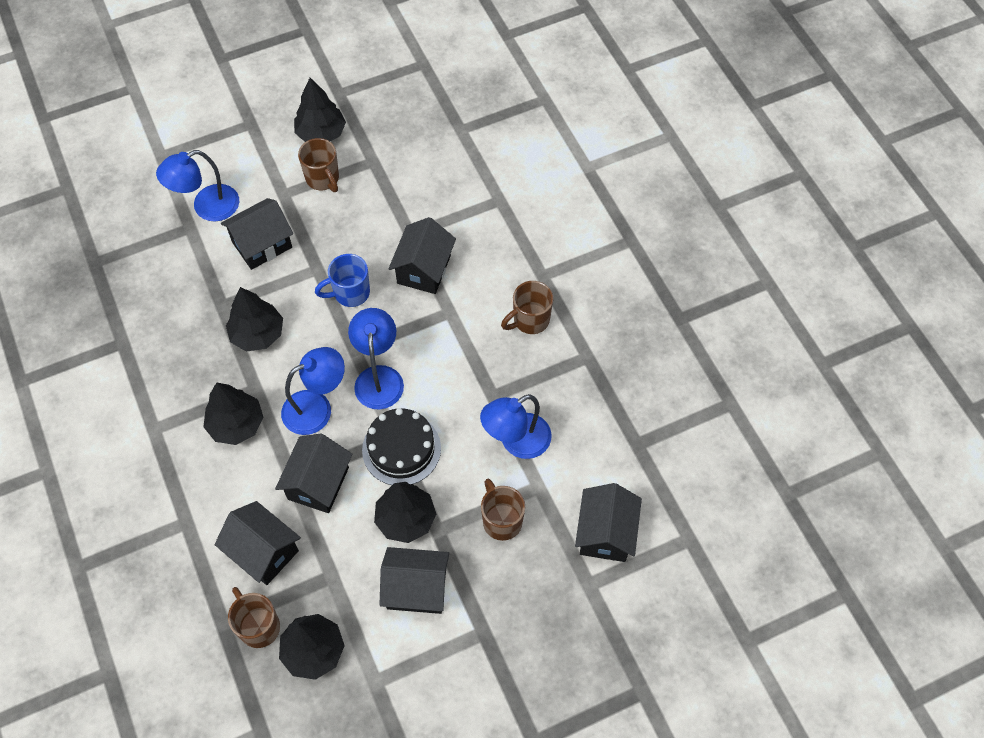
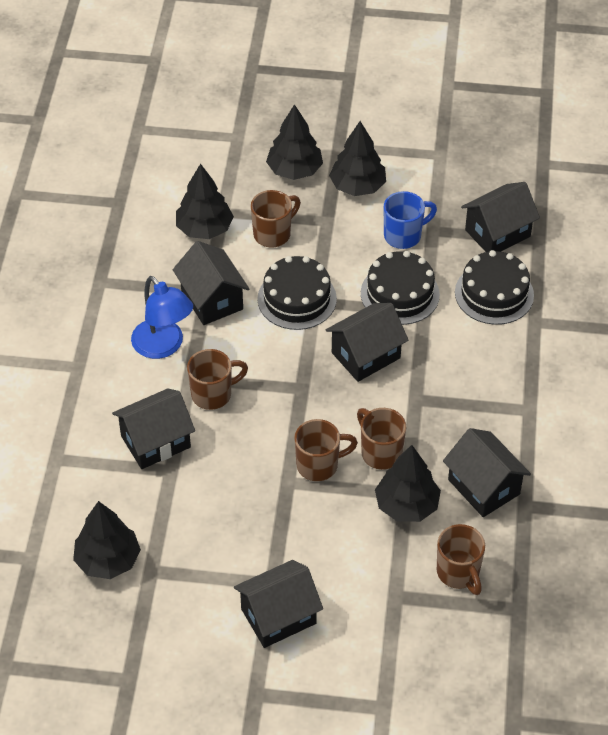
black cake: 1 -> 3
blue lamp: 4 -> 1
brown mug: 4 -> 5

